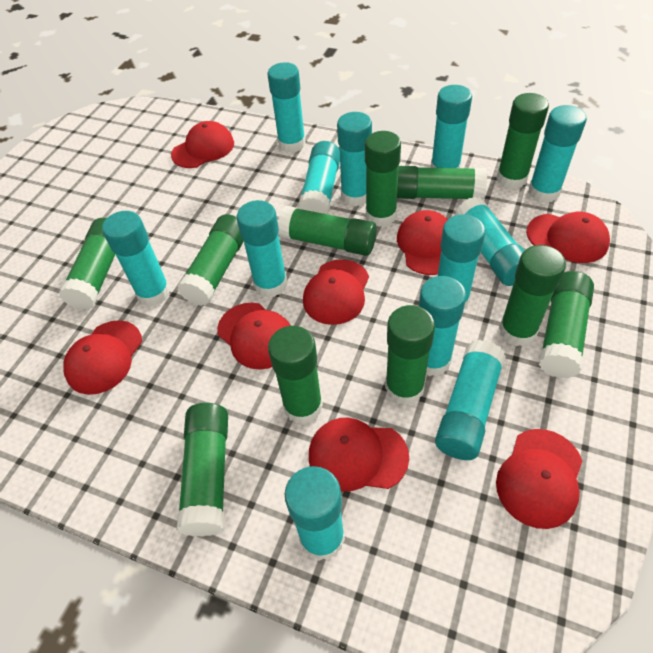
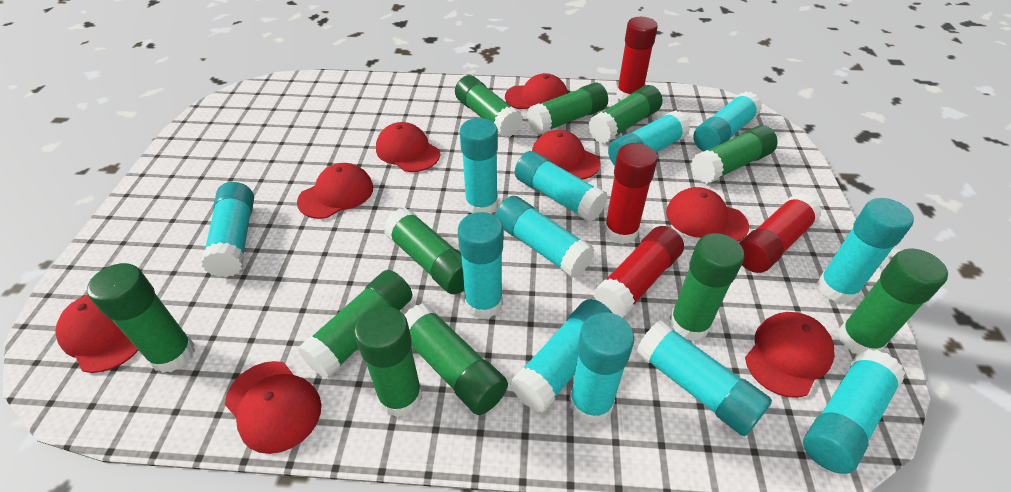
red glue stick: 0 -> 4

